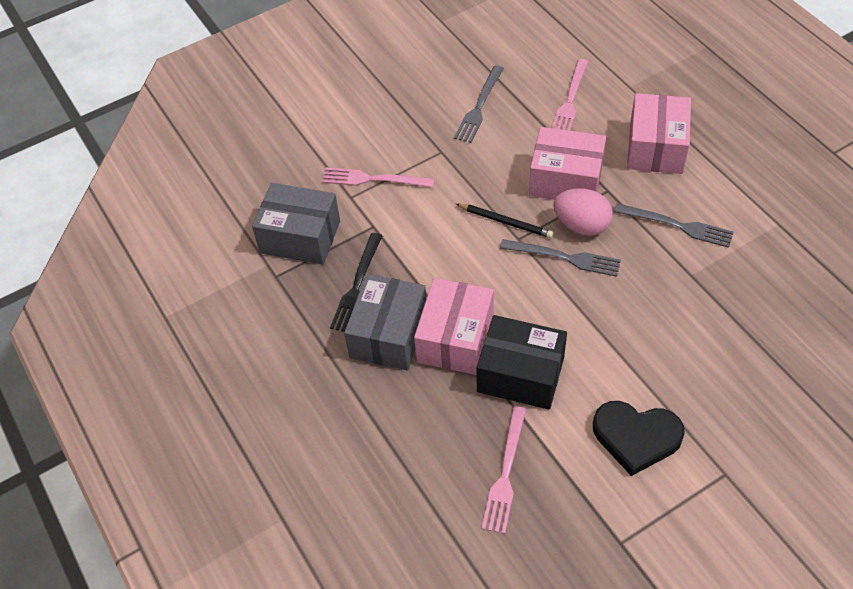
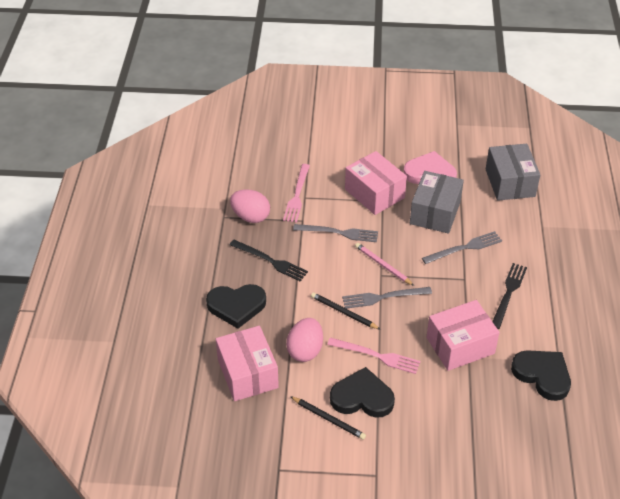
black box: 1 -> 0
black fork: 1 -> 2
black heart: 1 -> 3
black pencil: 1 -> 2
pink egg: 1 -> 2
pink fork: 3 -> 2
pink heart: 0 -> 1
pink pencil: 0 -> 1

